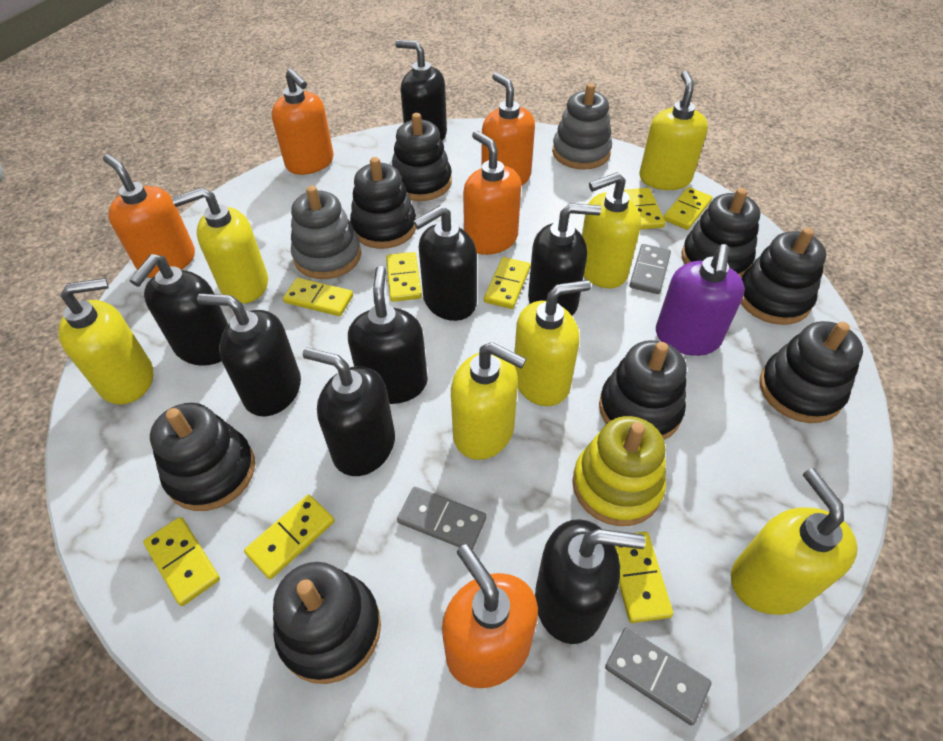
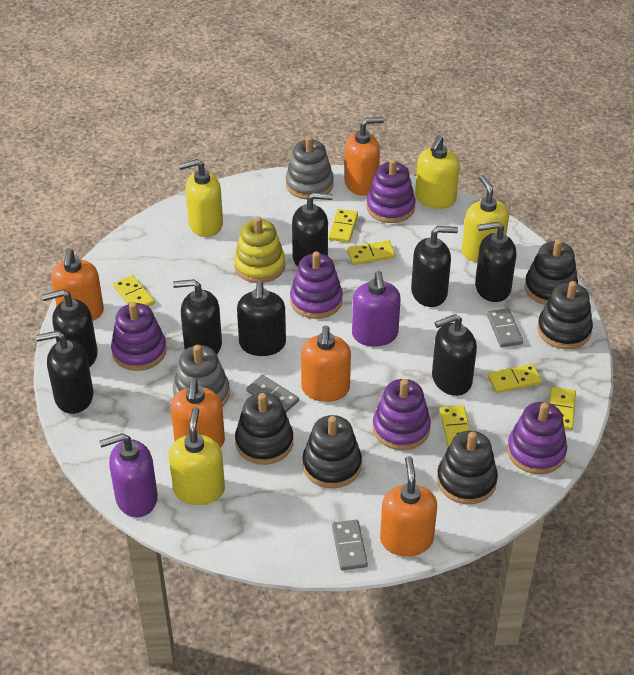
black stacking toy: 8 -> 5
purple soap dispenser: 1 -> 2
purple stacking toy: 0 -> 5
yellow domino: 8 -> 6
yellow soap dispenser: 7 -> 4

